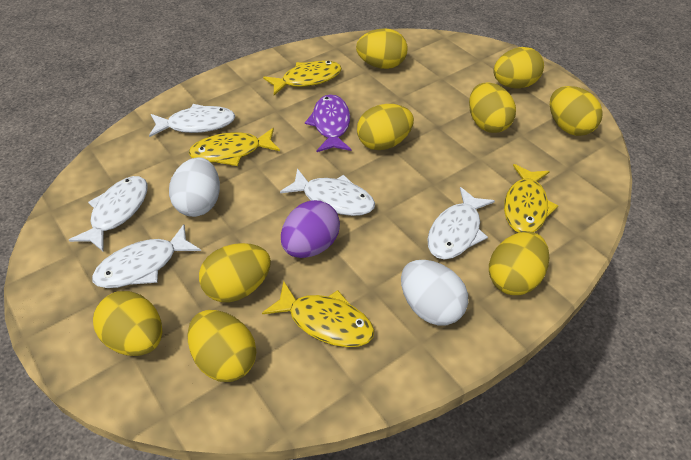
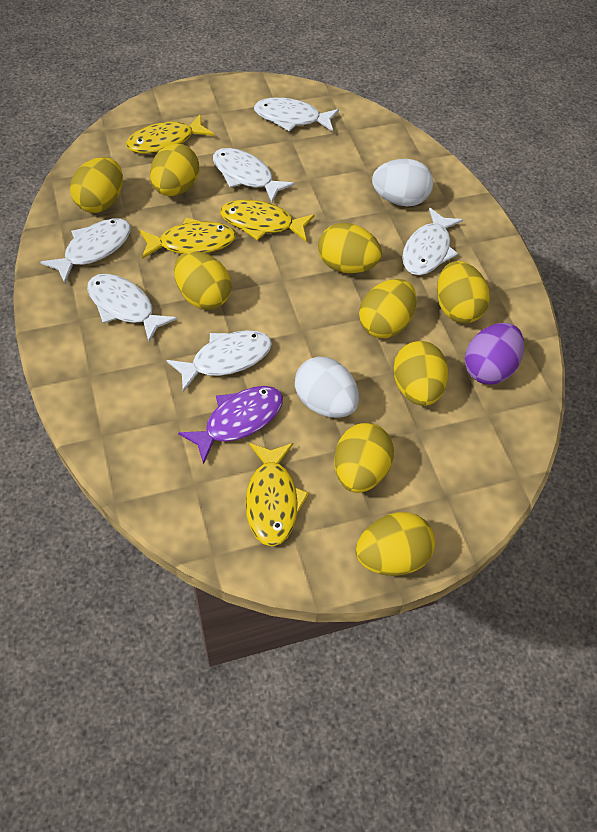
white fish: 5 -> 6

